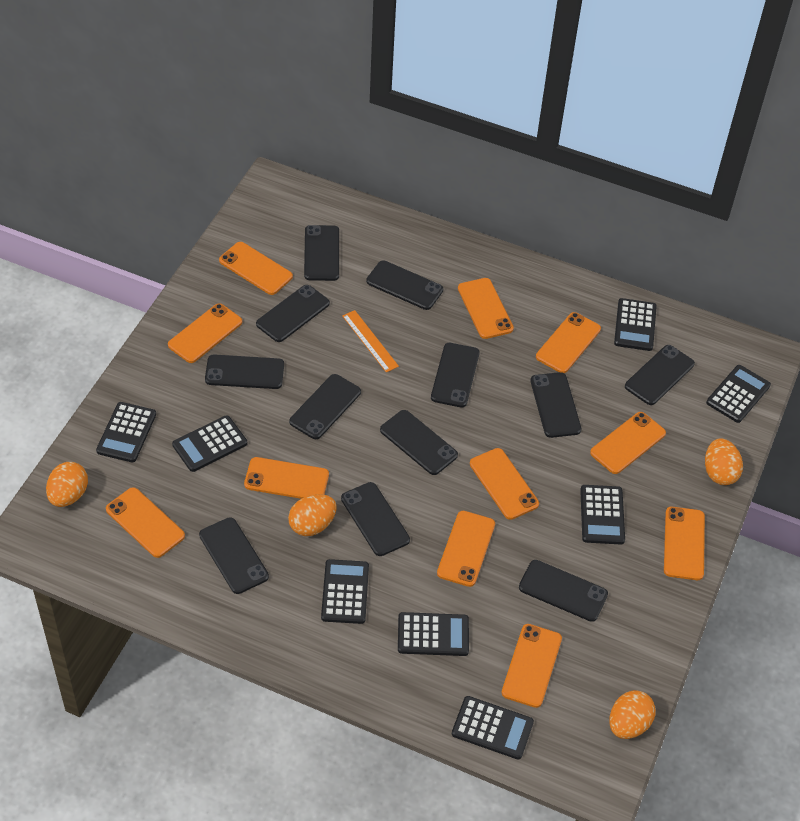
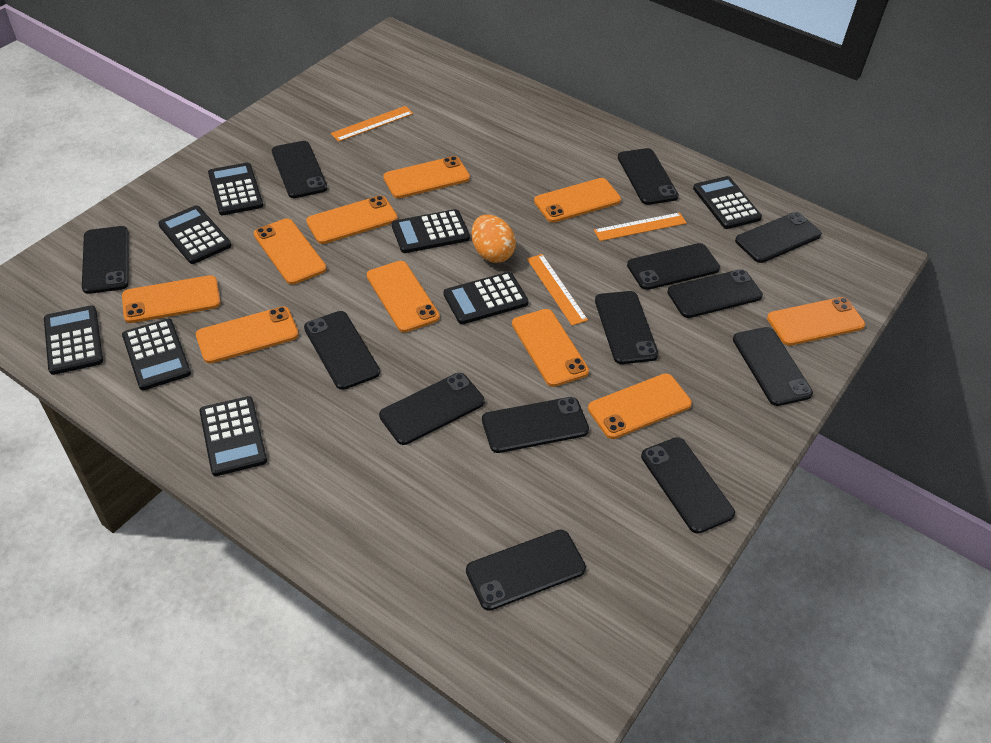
black phone: 12 -> 13
orange egg: 4 -> 1
orange phone: 11 -> 10
orange ruler: 1 -> 3

